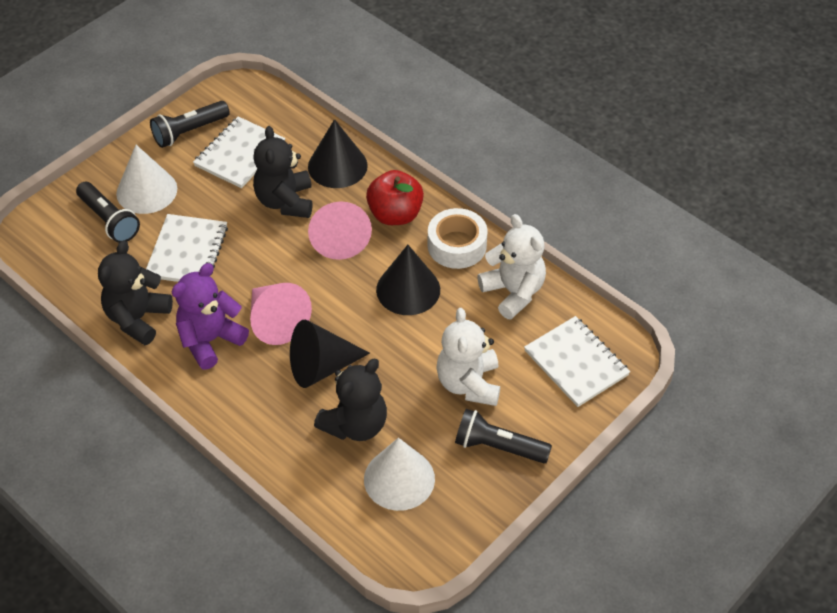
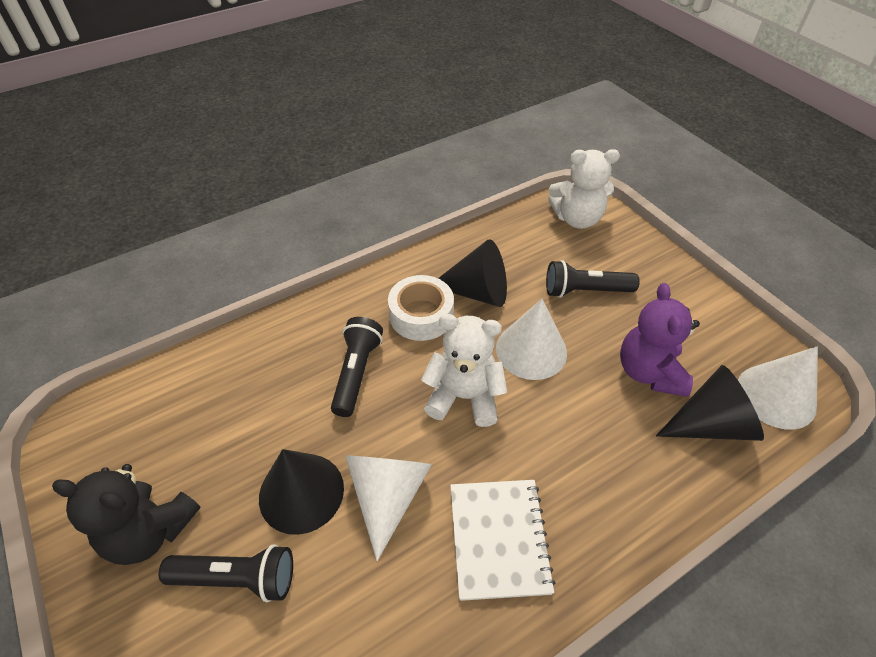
black teddy bear: 3 -> 1
pink cone: 2 -> 0
red apple: 1 -> 0
white cone: 2 -> 3
white notebook: 3 -> 1

